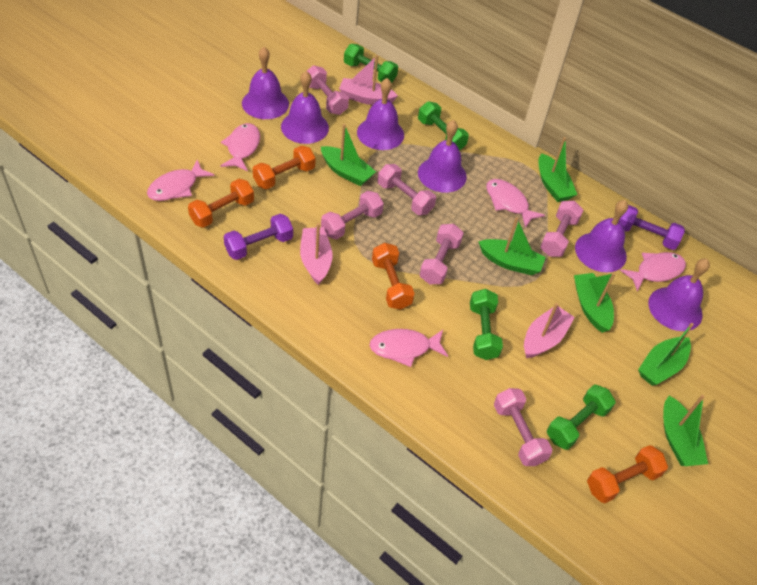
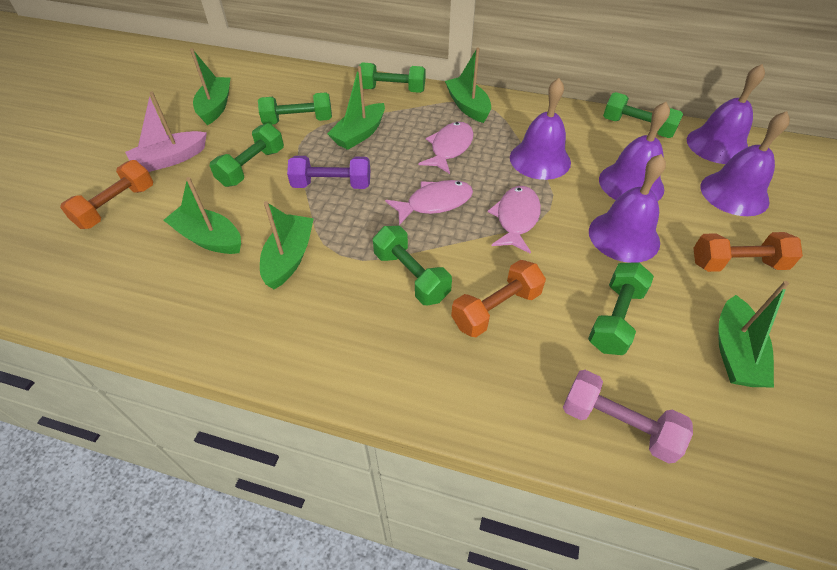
green dumbbell: 4 -> 6
orange dumbbell: 4 -> 3
pink boat: 3 -> 1
pink dumbbell: 6 -> 1
pink fish: 5 -> 3
purple bell: 6 -> 5
purple dumbbell: 2 -> 1

